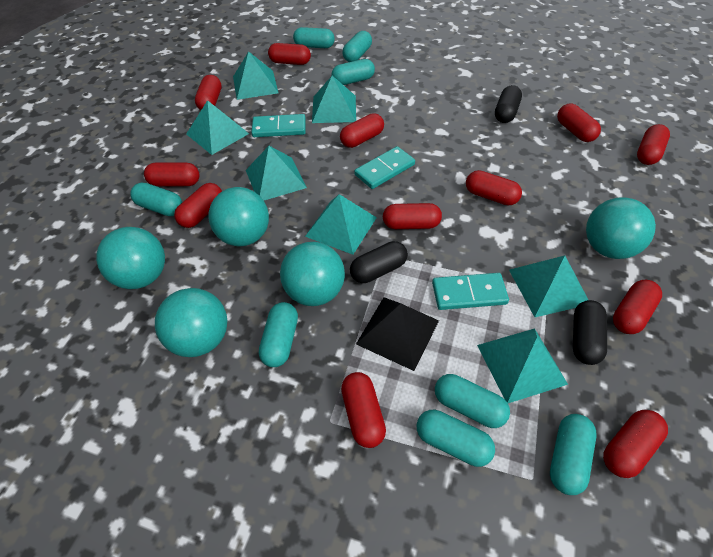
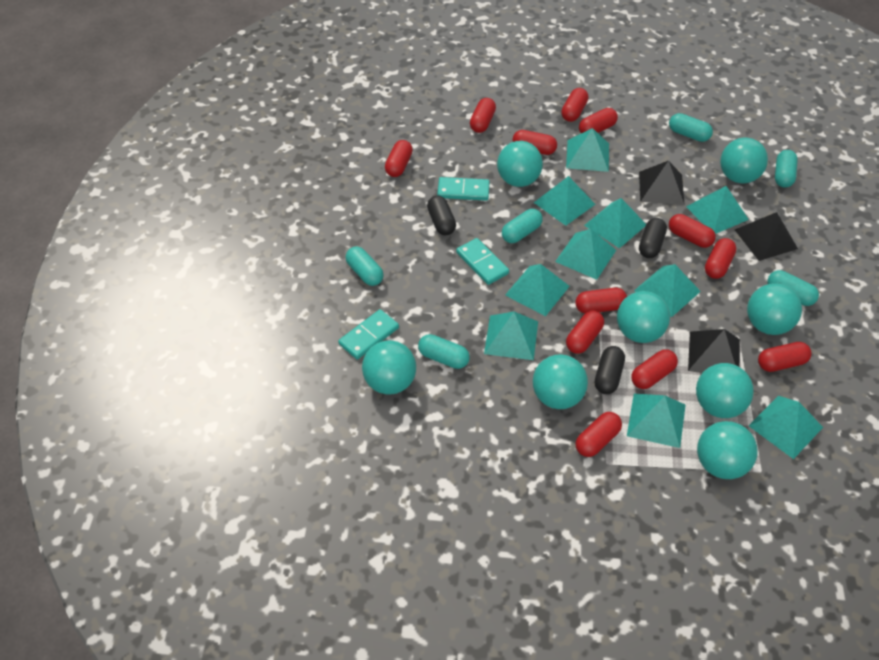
black pyramid: 1 -> 3
turquoise ball: 5 -> 8
turquoise capsule: 8 -> 6
turquoise pyramid: 7 -> 10

